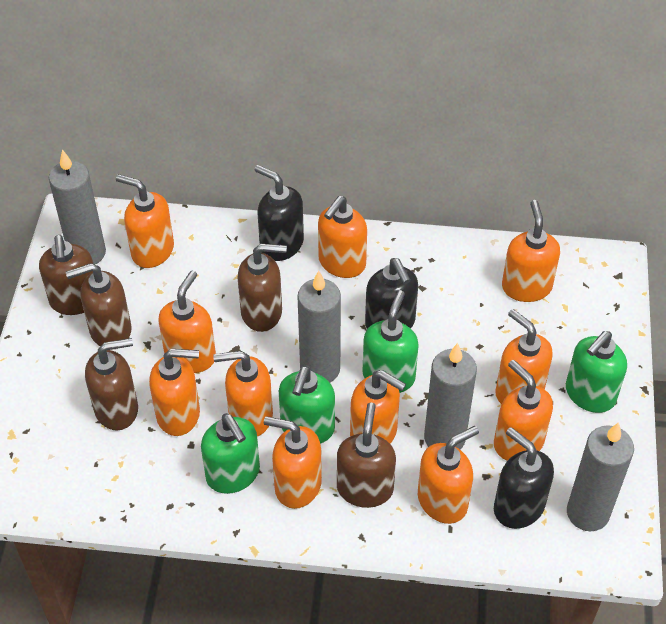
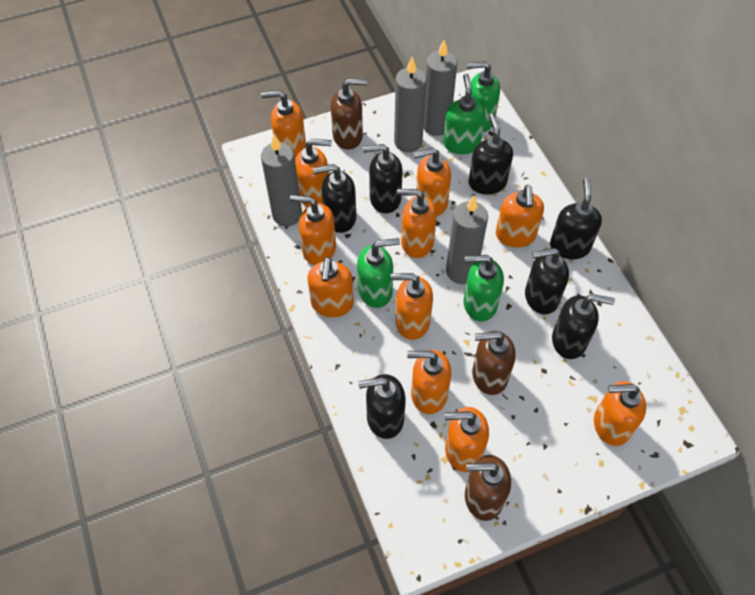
black soap dispenser: 3 -> 7
brown soap dispenser: 5 -> 3

